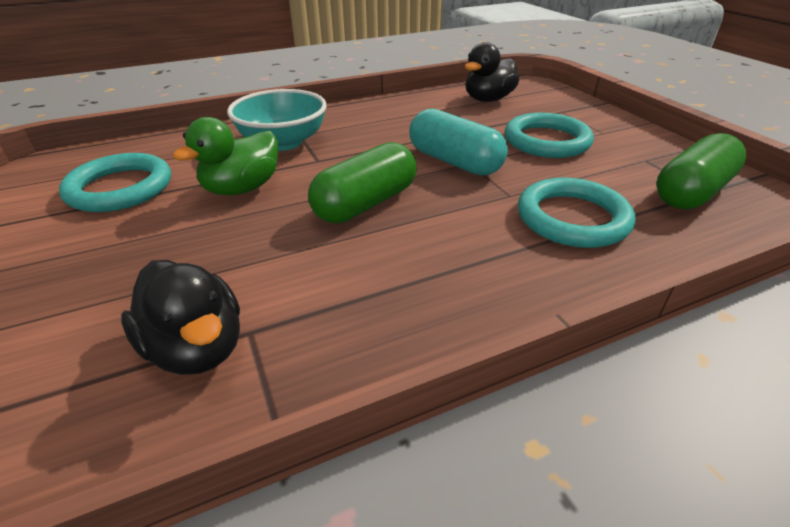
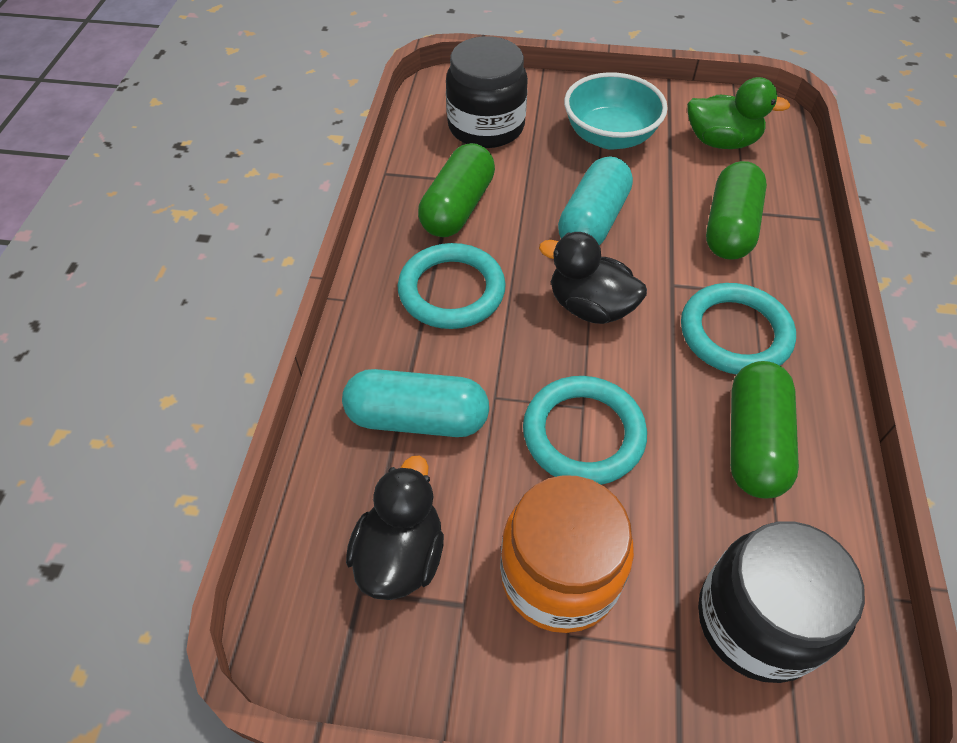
black jar: 0 -> 2
green capsule: 2 -> 3
orange jar: 0 -> 1
turquoise capsule: 1 -> 2

